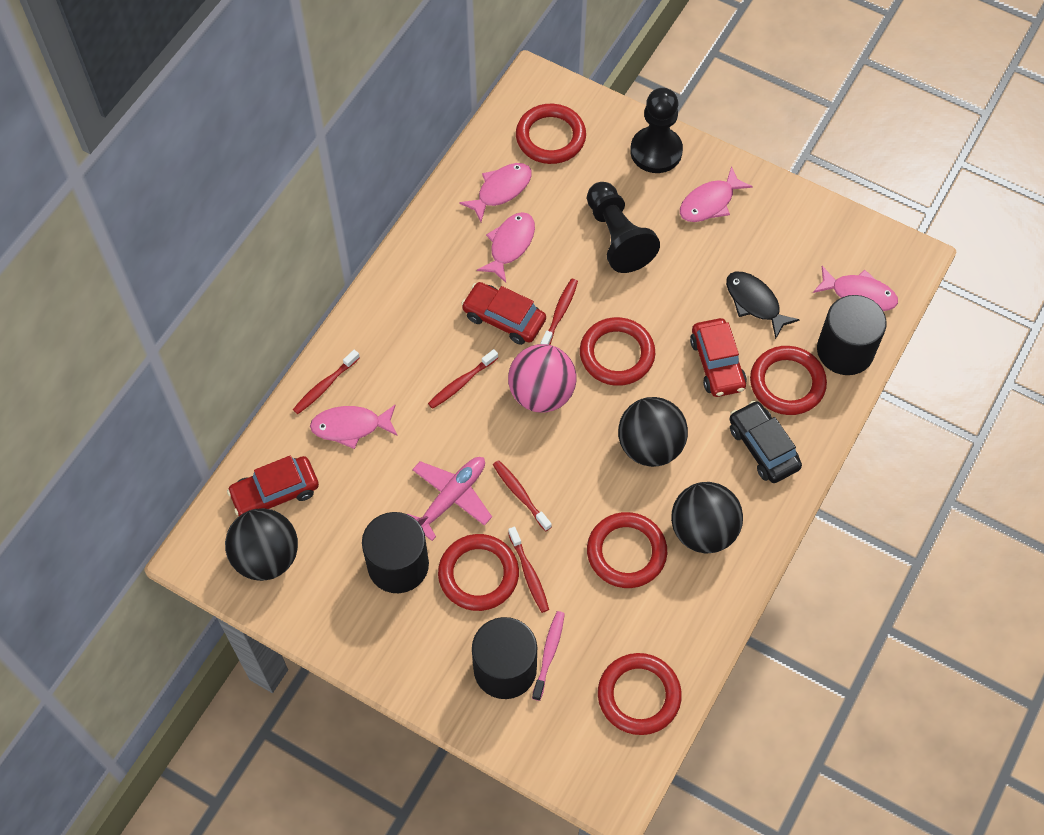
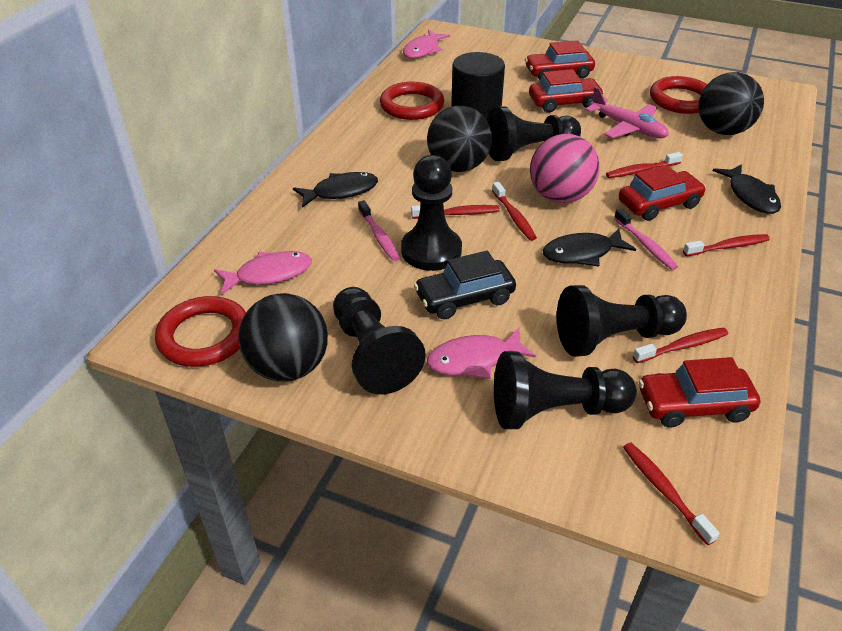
black cylinder: 3 -> 1
black fish: 1 -> 3
black pawn: 2 -> 5
pink fish: 5 -> 3
pink toothbrush: 1 -> 2
red car: 3 -> 4
red ring: 6 -> 3
red toothbrush: 5 -> 6

